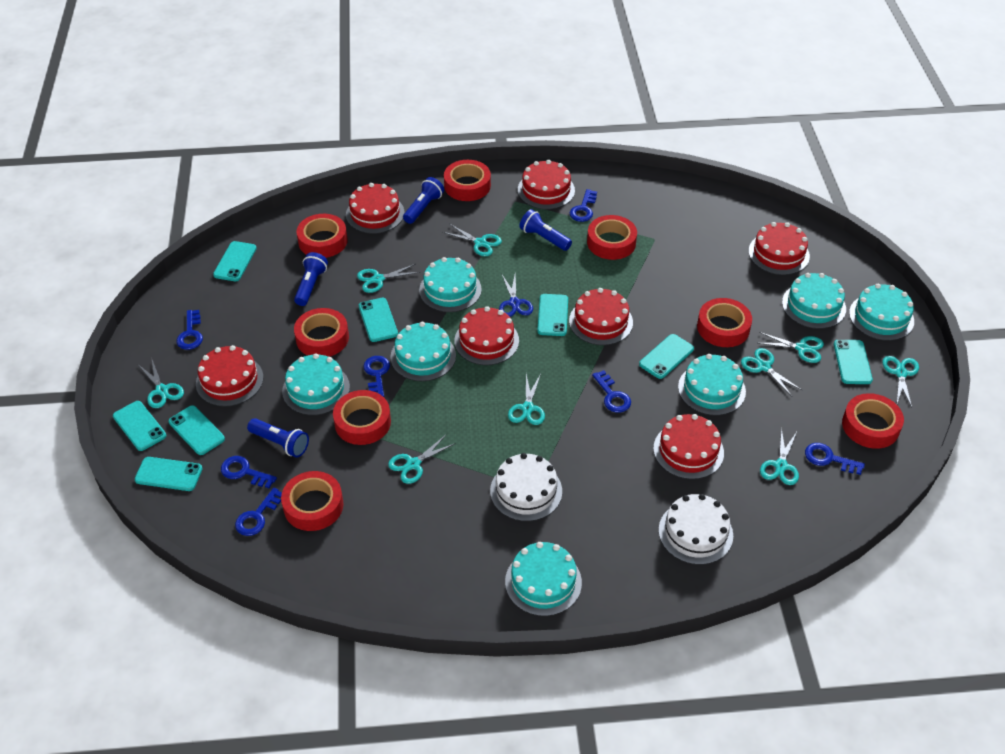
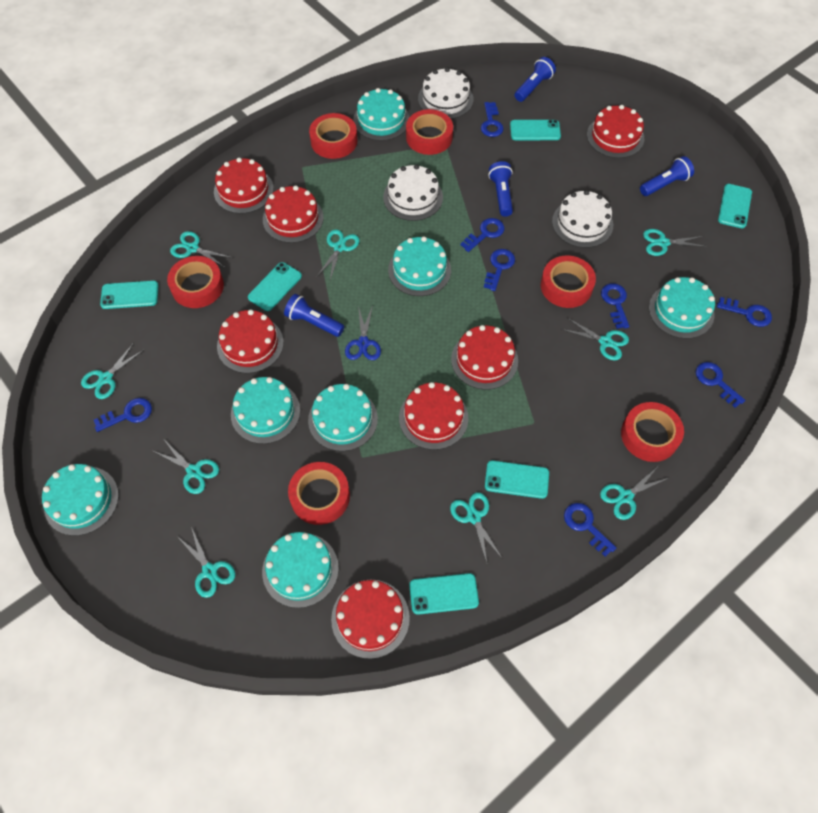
blue key: 7 -> 8
red tape: 8 -> 6
turquoise phone: 8 -> 6
white cake: 2 -> 3

